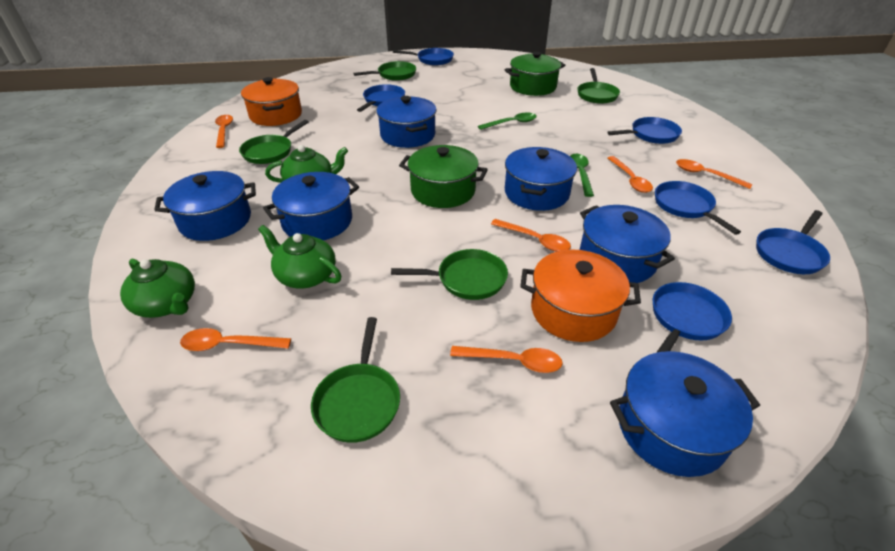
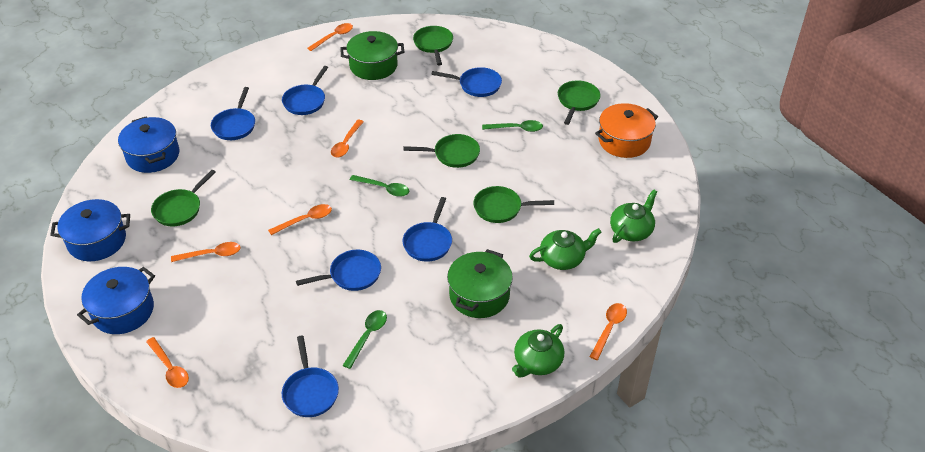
blue pot: 6 -> 3
green spoon: 2 -> 3
orange pot: 2 -> 1

